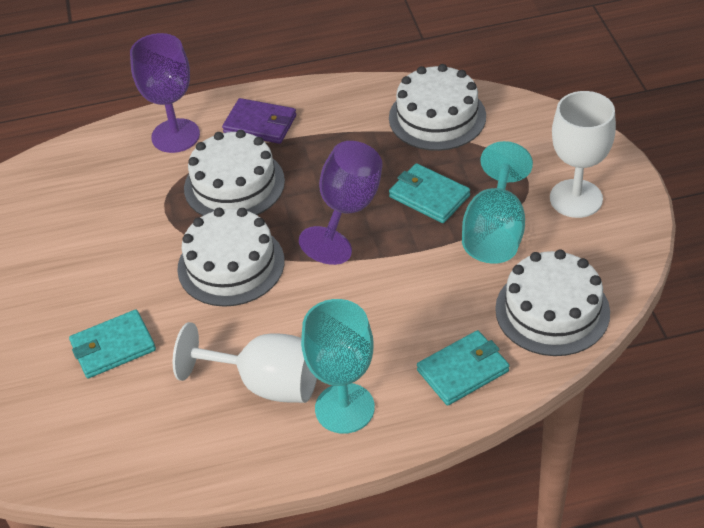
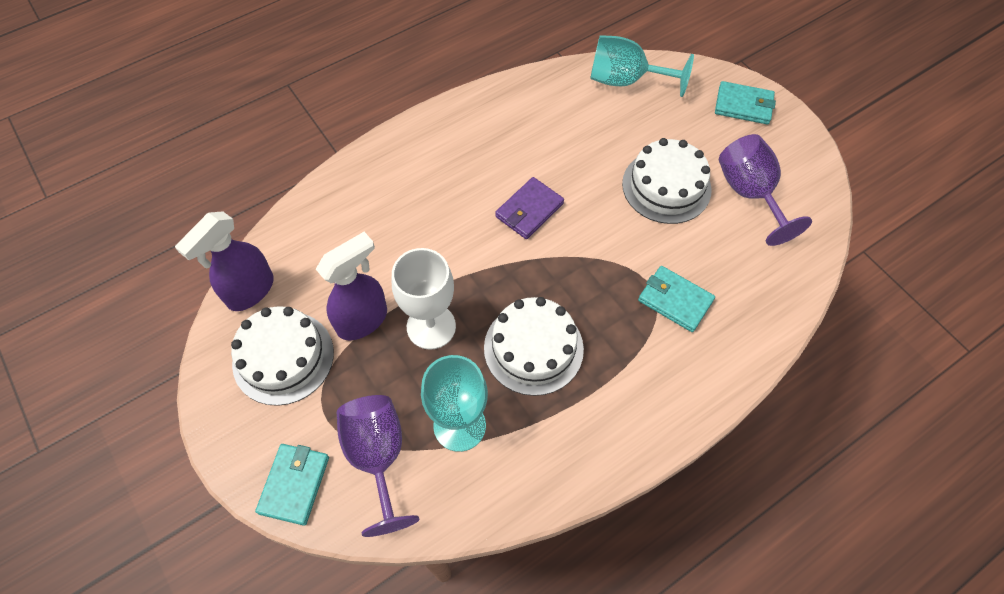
purple spray bottle: 0 -> 2
white cake: 4 -> 3
white goblet: 2 -> 1

